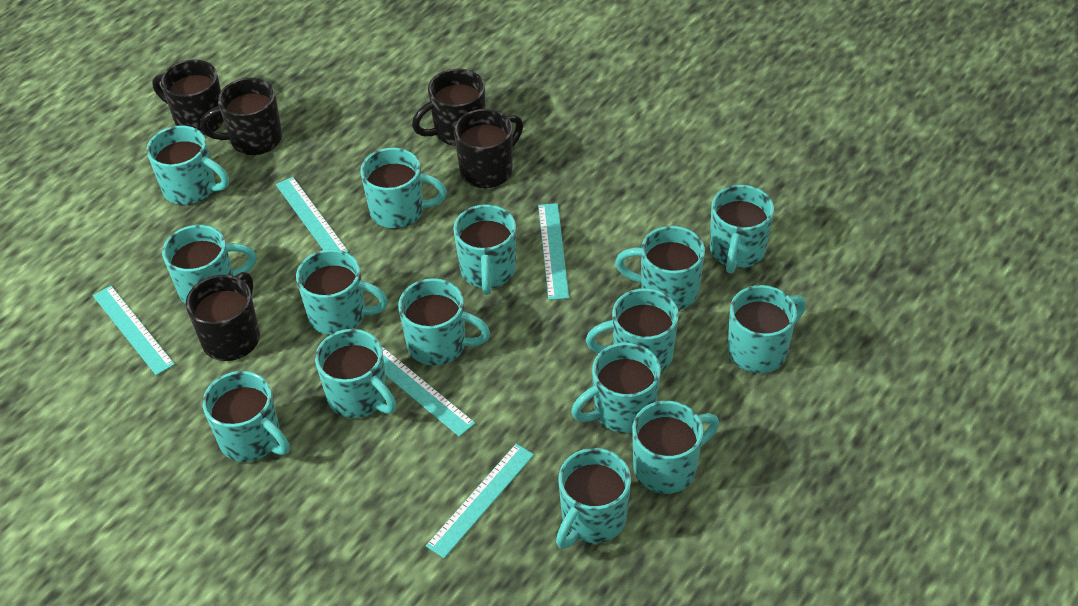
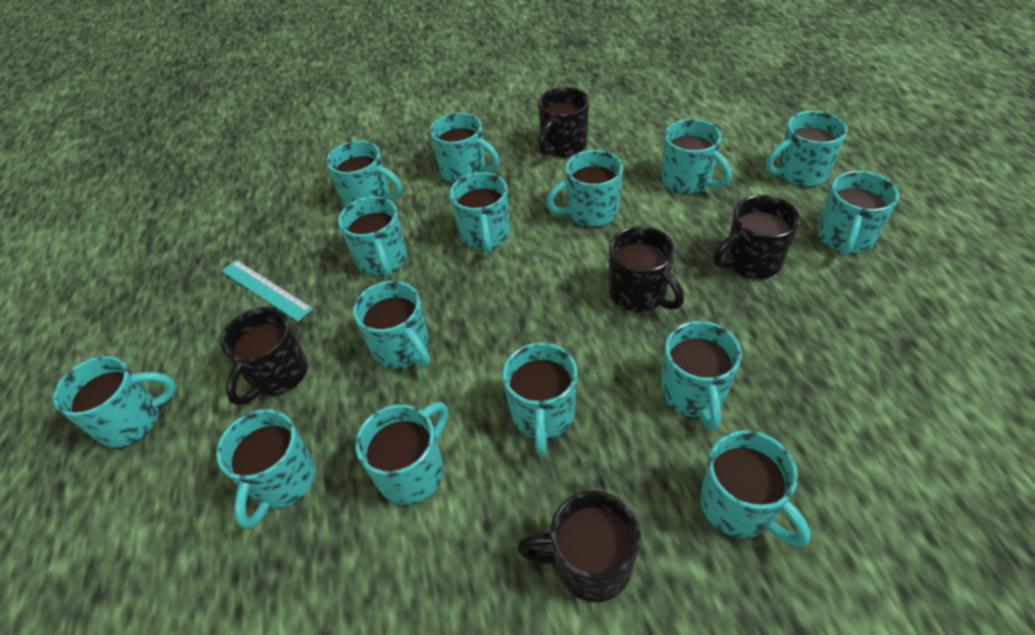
turquoise ruler: 5 -> 1

